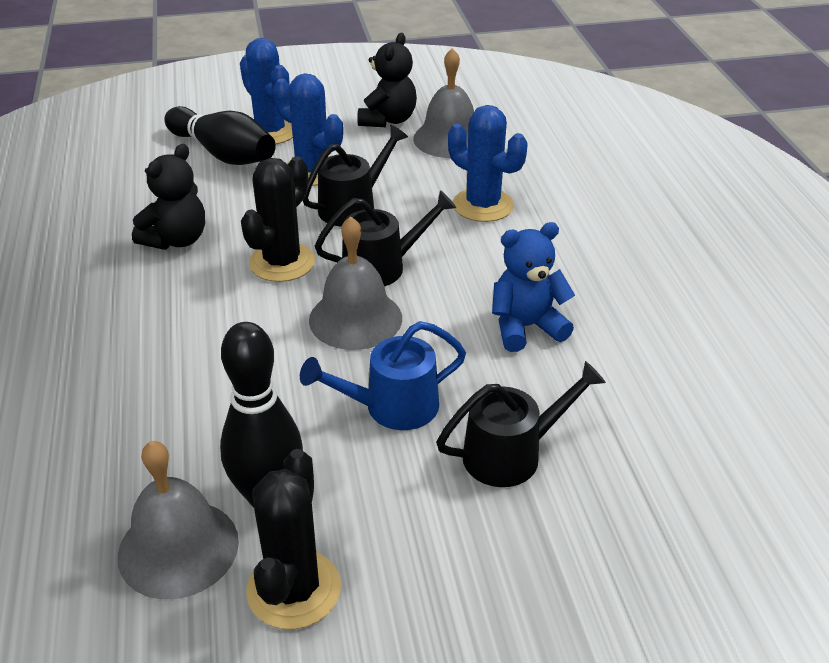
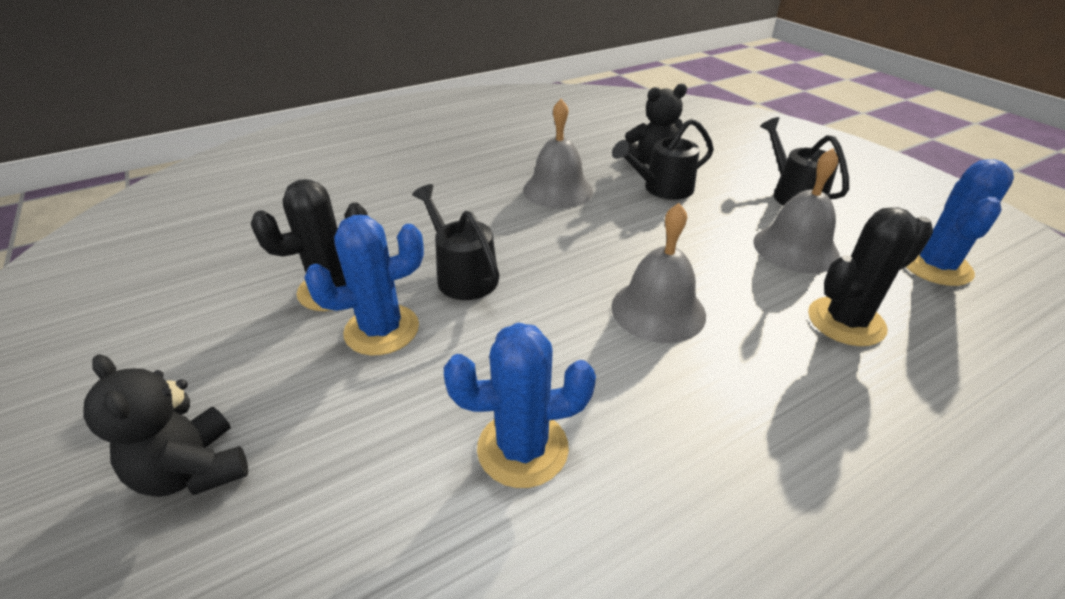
black bowling pin: 2 -> 0
blue teddy bear: 1 -> 0
blue watering can: 1 -> 0

